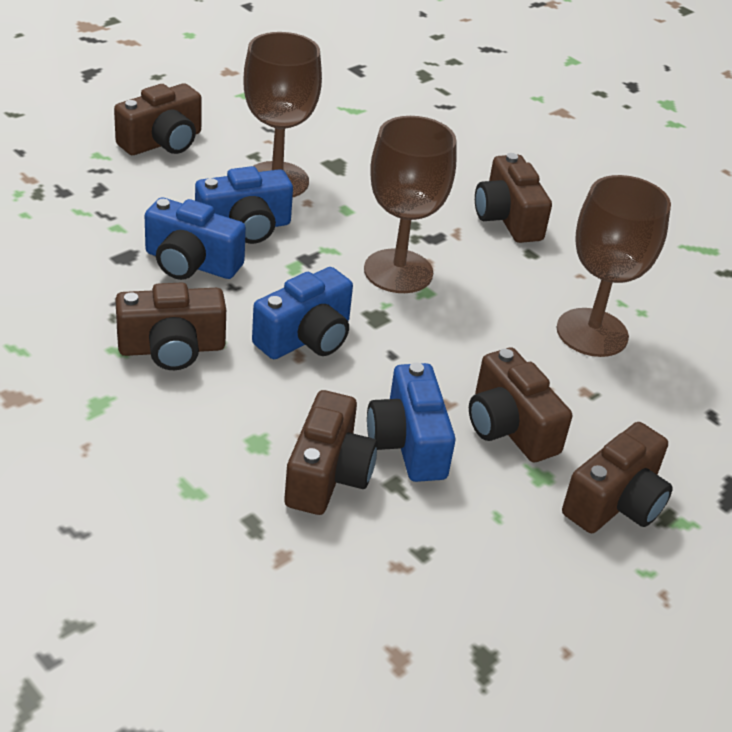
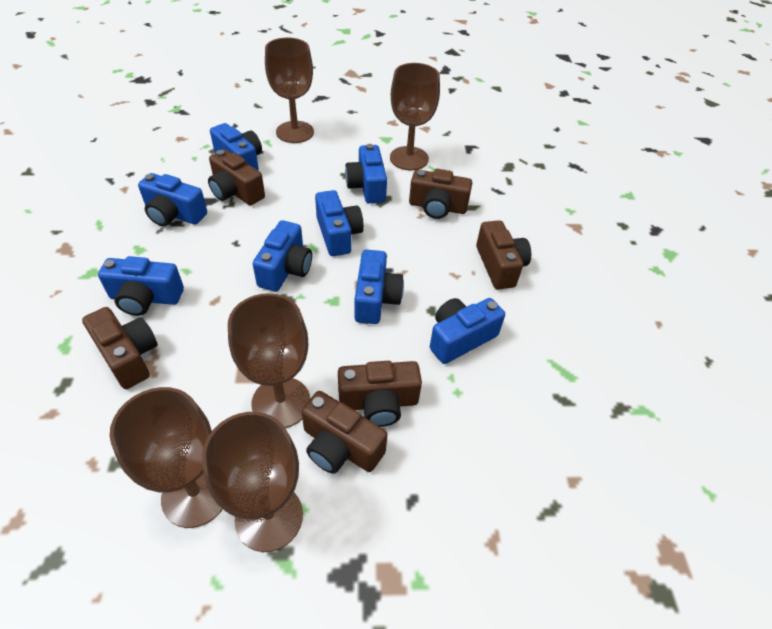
blue camera: 4 -> 8
brown goblet: 3 -> 5

